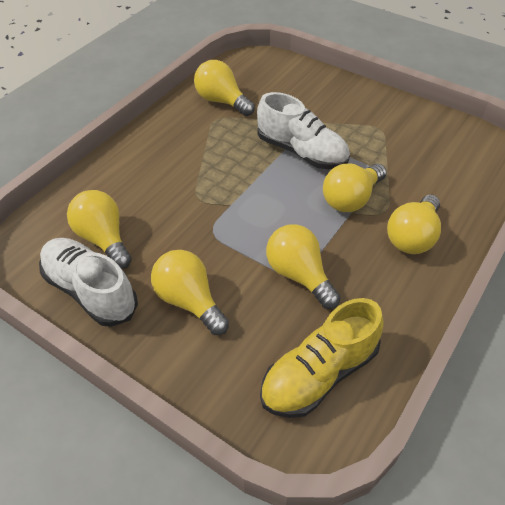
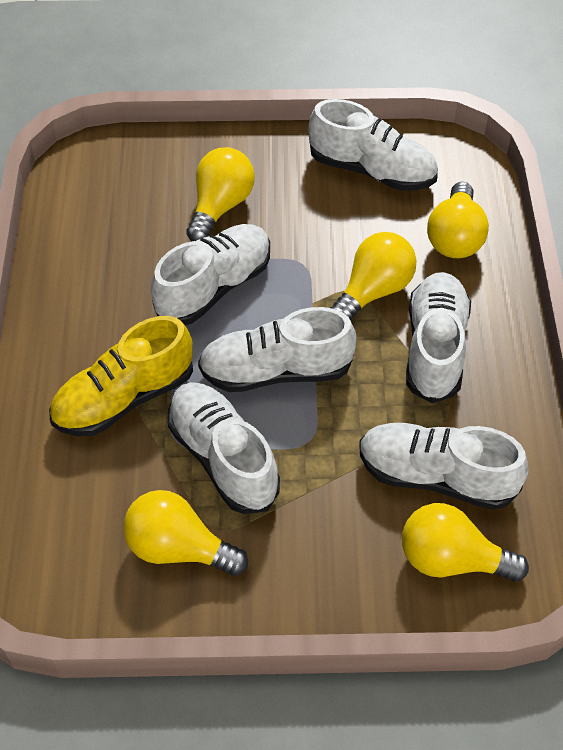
white shoe: 2 -> 6
yellow light bulb: 6 -> 5

